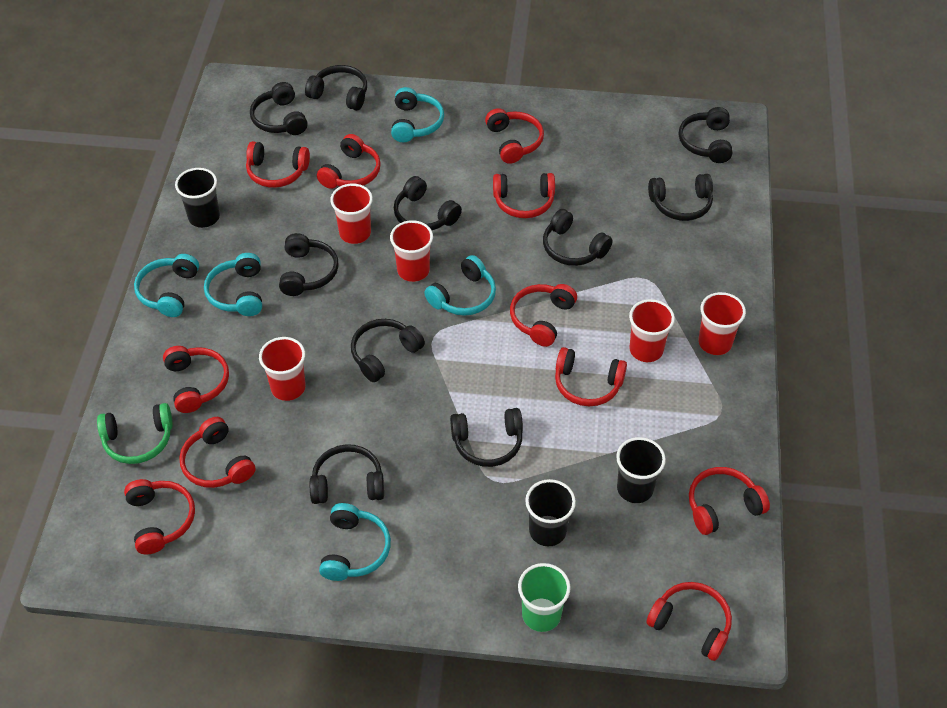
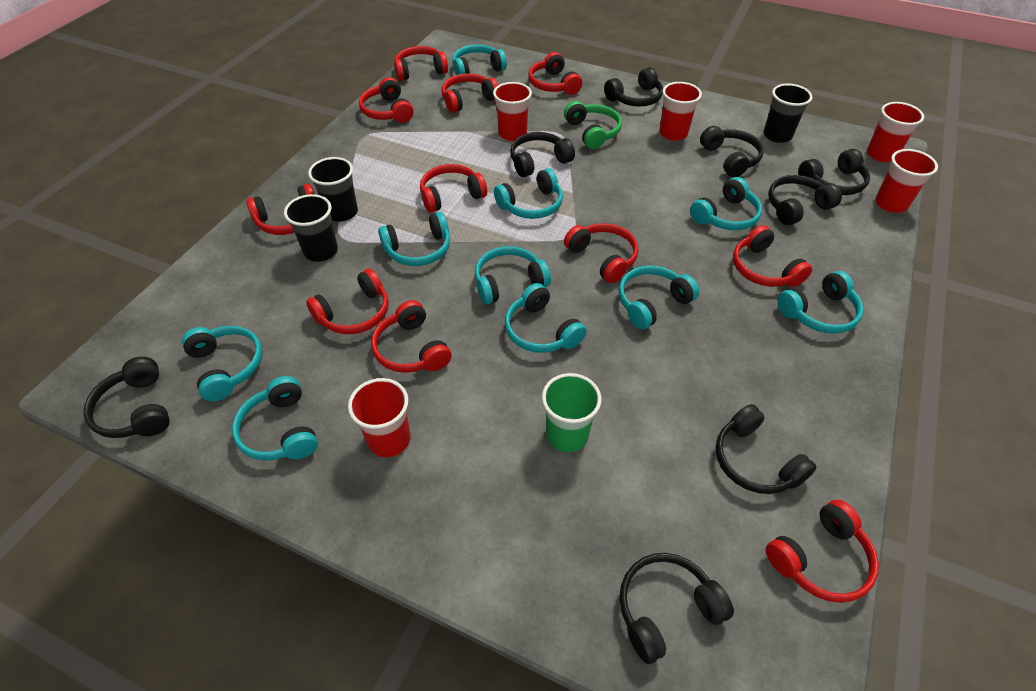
black headphones: 10 -> 8
turquoise headphones: 5 -> 10

